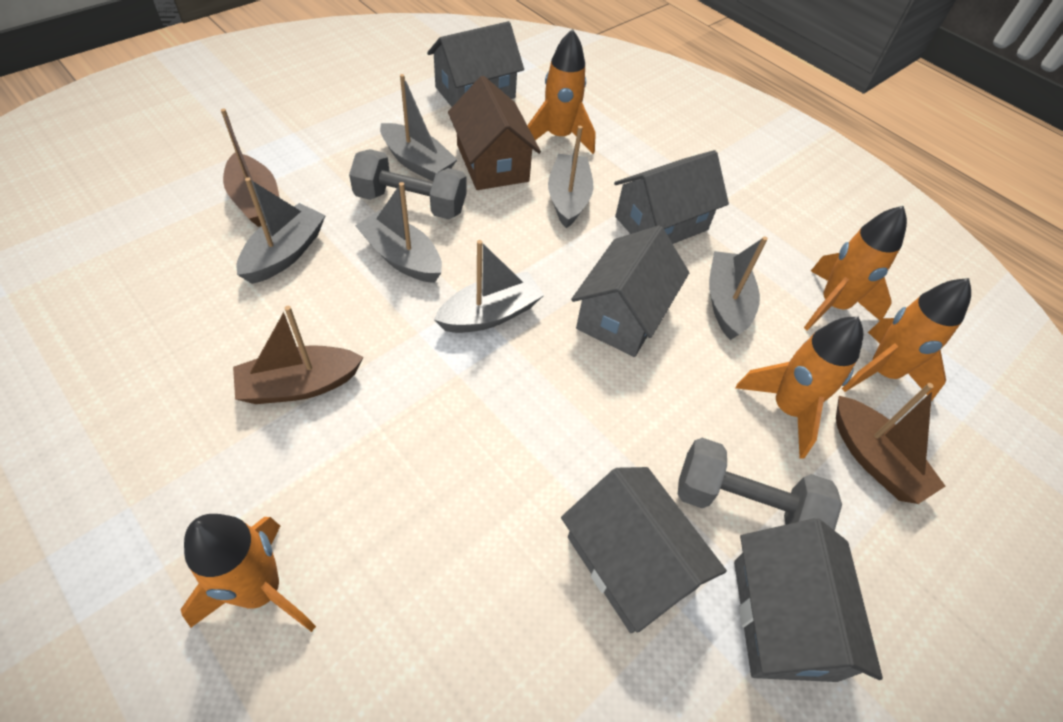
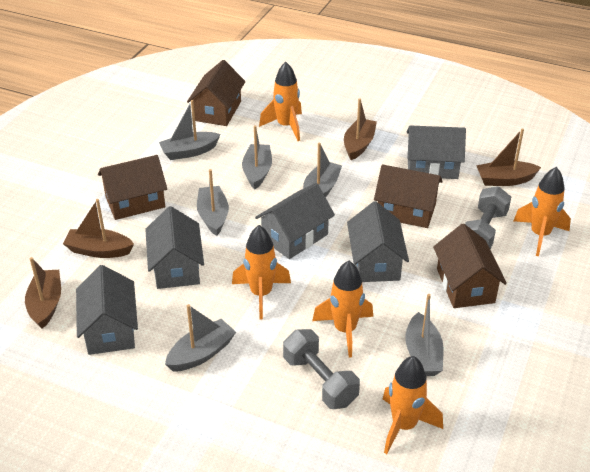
brown boat: 3 -> 4
brown house: 1 -> 4

